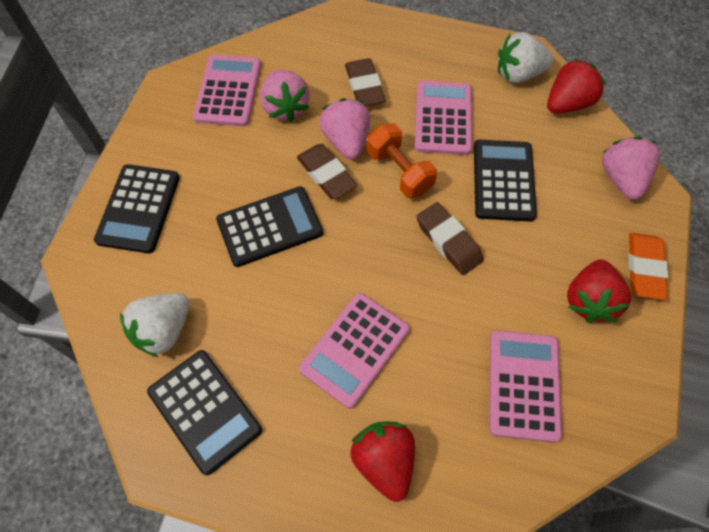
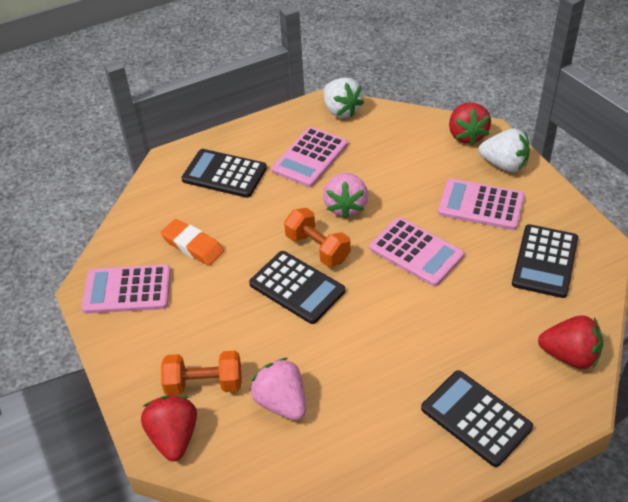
brown eraser: 3 -> 0
orange dumbbell: 1 -> 2
pink strawberry: 3 -> 2

